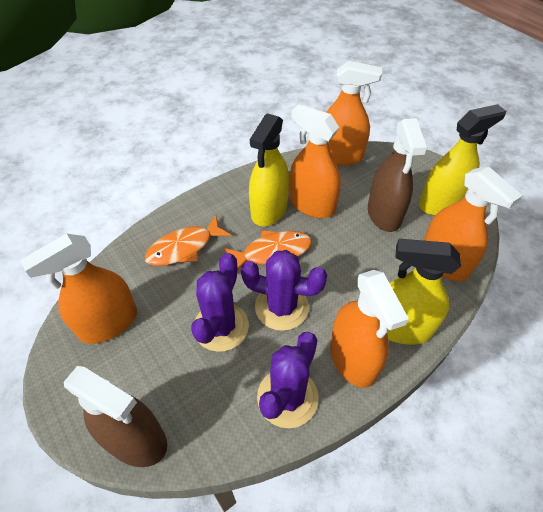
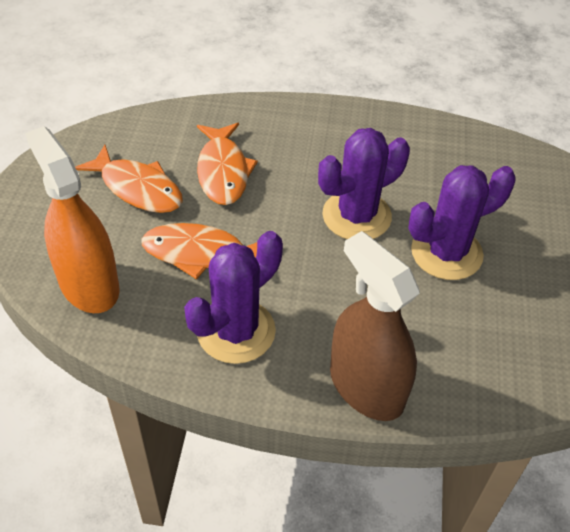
brown spray bottle: 2 -> 1
orange fish: 2 -> 3
orange spray bottle: 5 -> 1
yellow spray bottle: 3 -> 0

